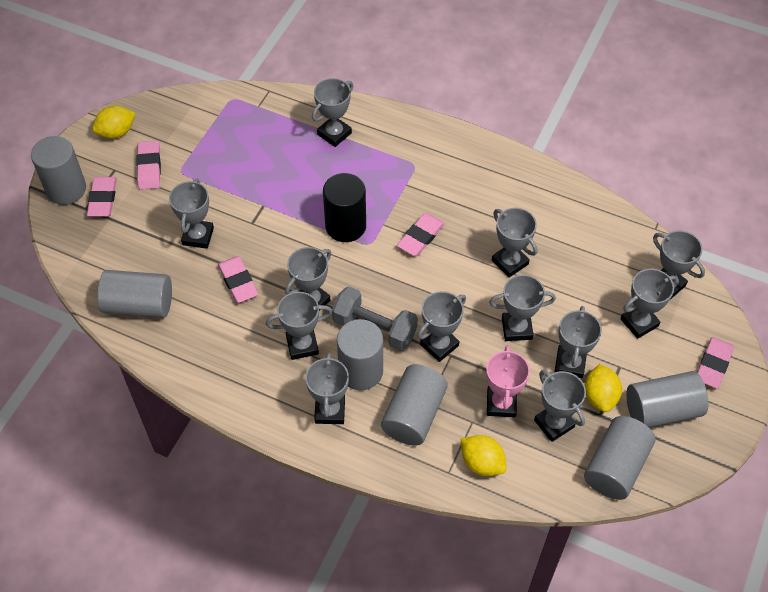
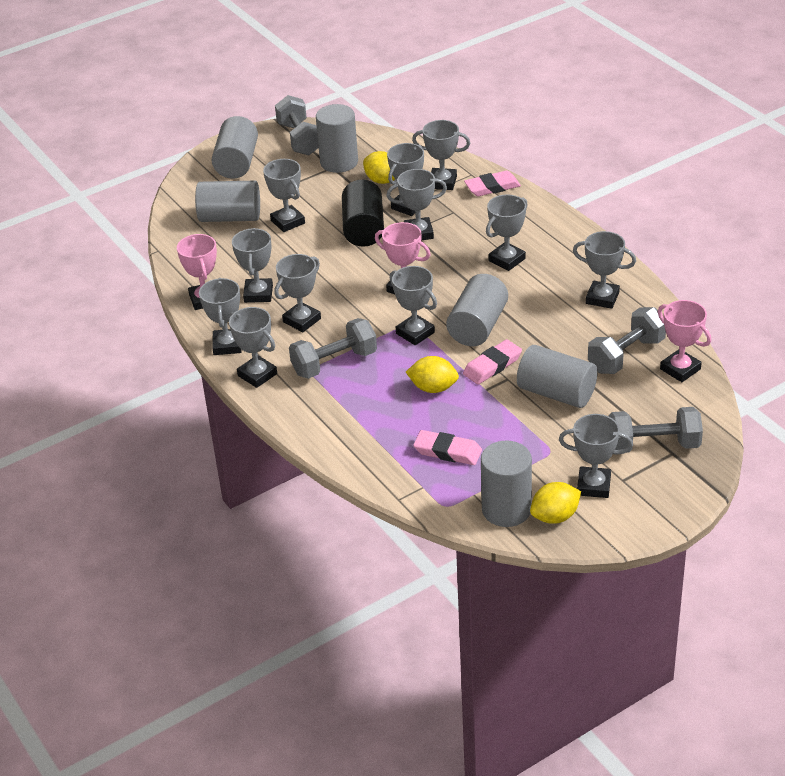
grey dumbbell: 1 -> 4
pink eraser: 5 -> 3
pink trophy: 1 -> 3

